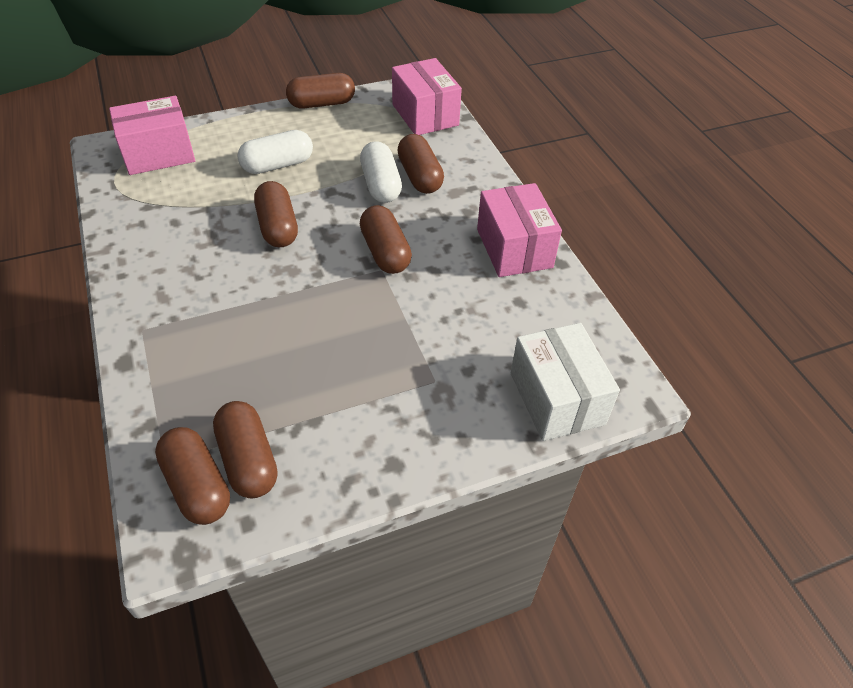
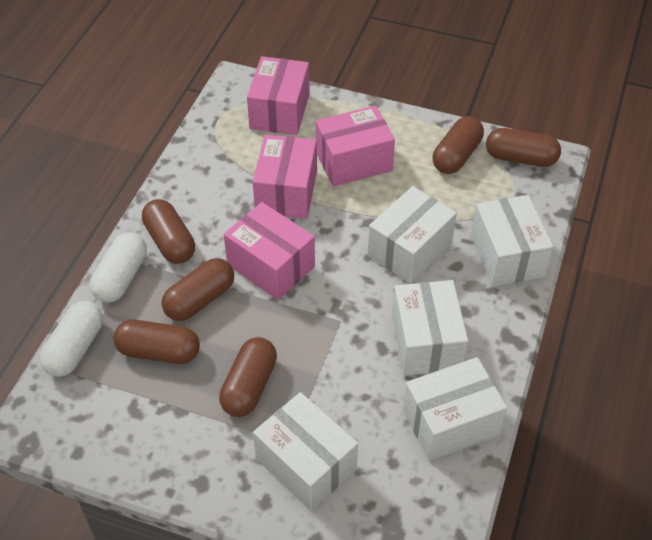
pink box: 3 -> 4
white box: 1 -> 5

